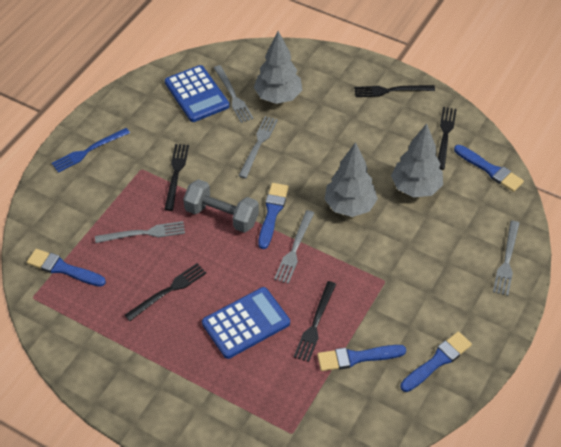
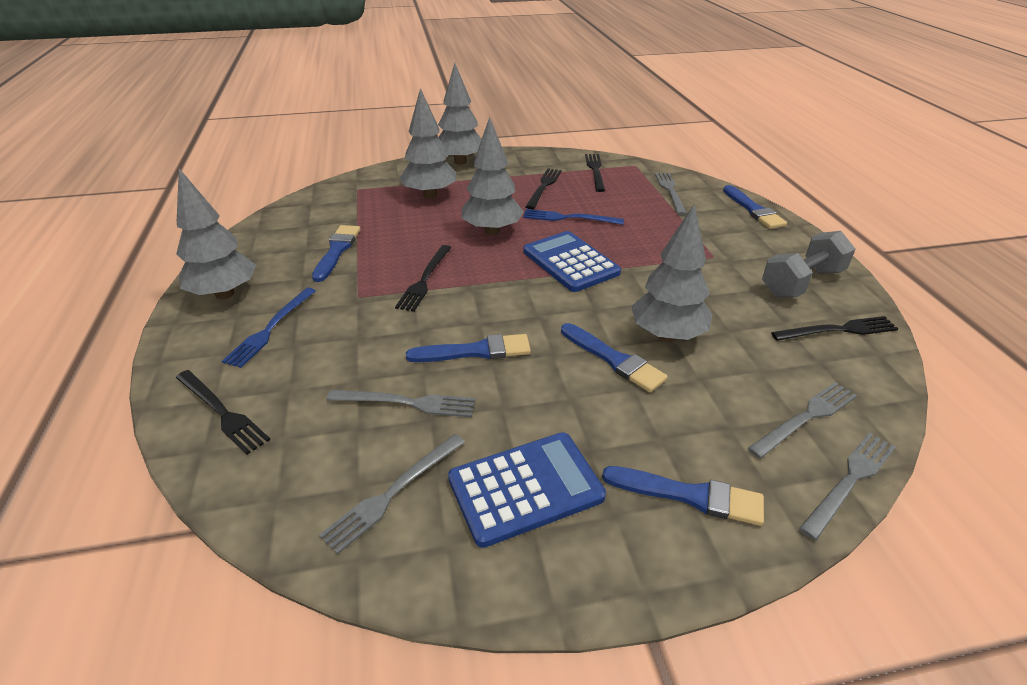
blue fork: 1 -> 2
grey tree: 3 -> 5

